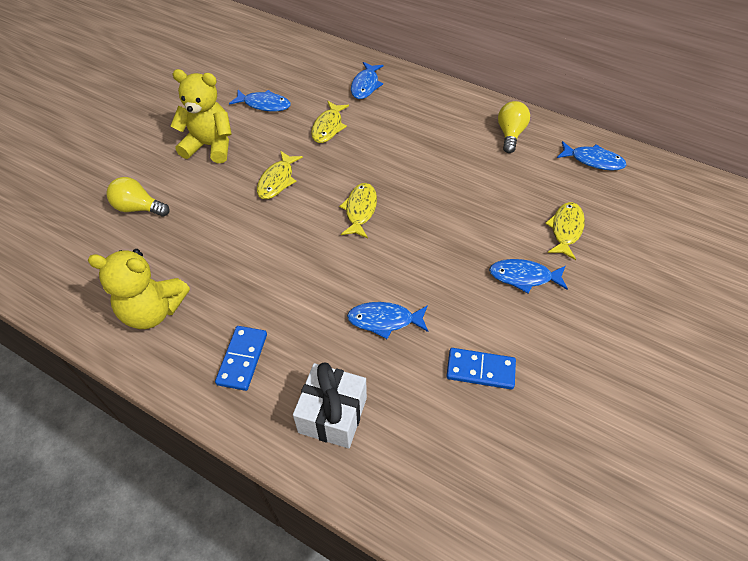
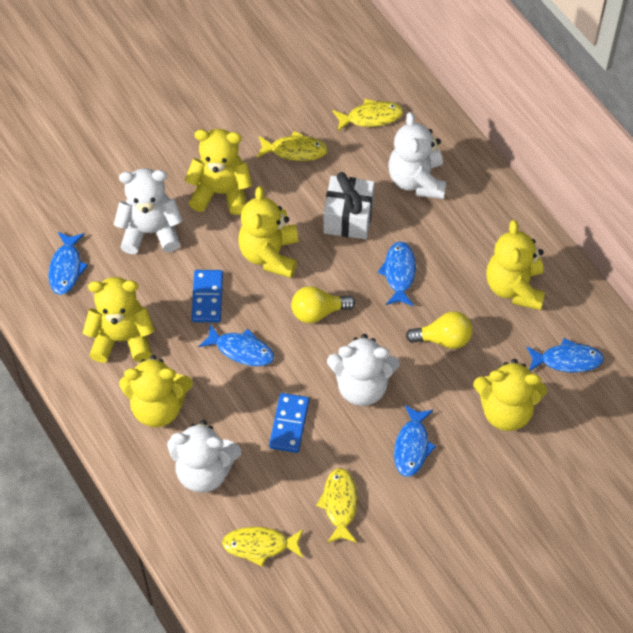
white teddy bear: 0 -> 4
yellow teddy bear: 2 -> 6

